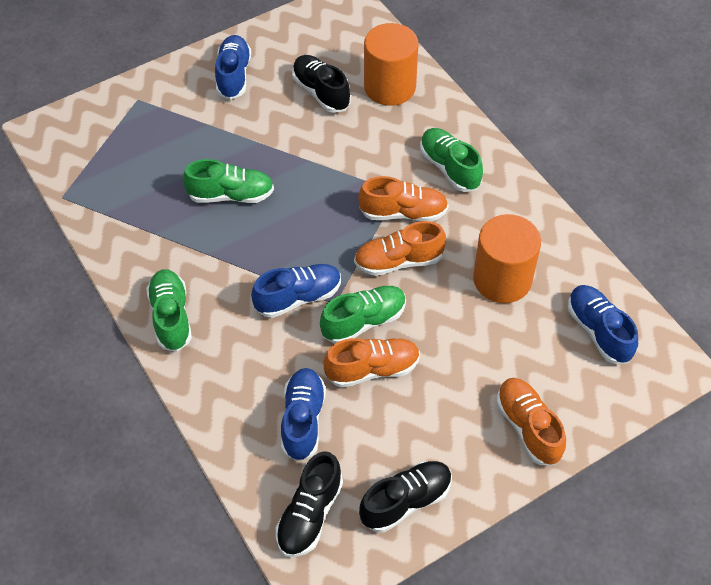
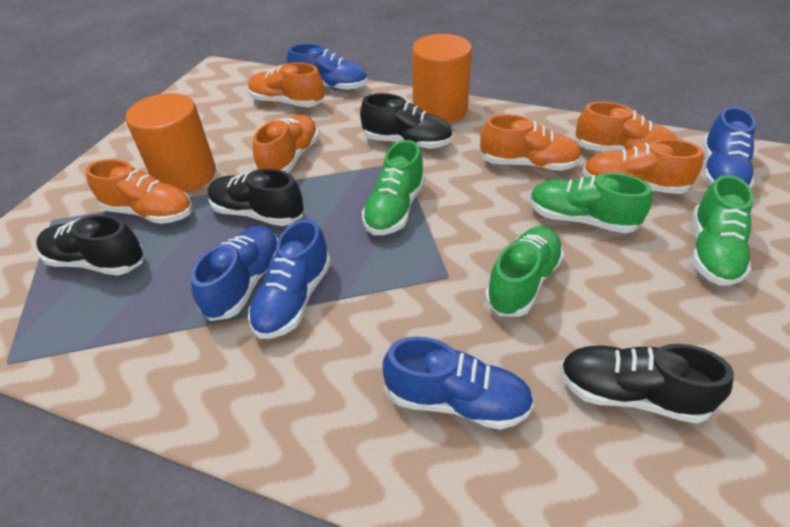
black shoe: 3 -> 4
blue shoe: 4 -> 5
orange shoe: 4 -> 6

